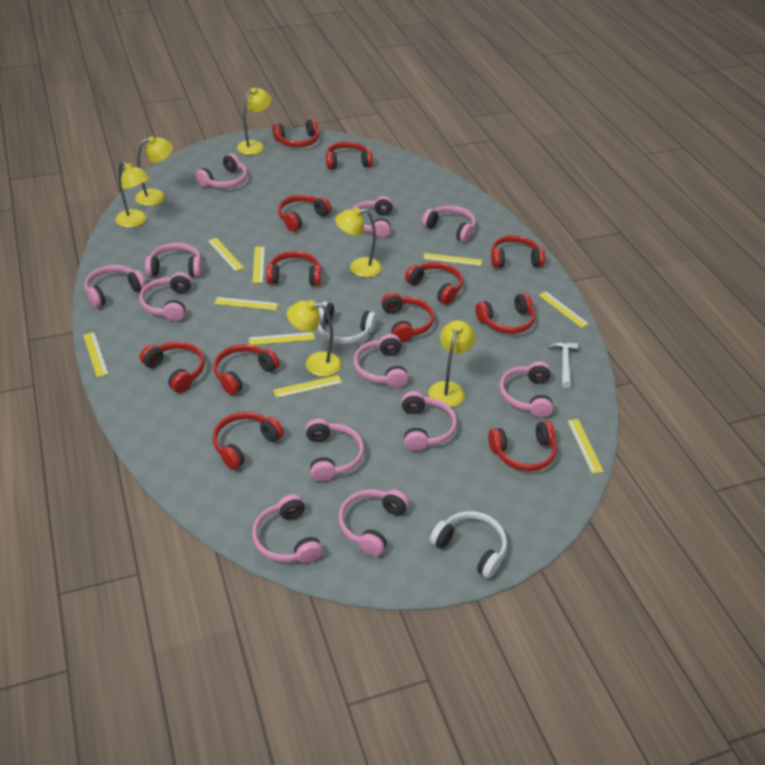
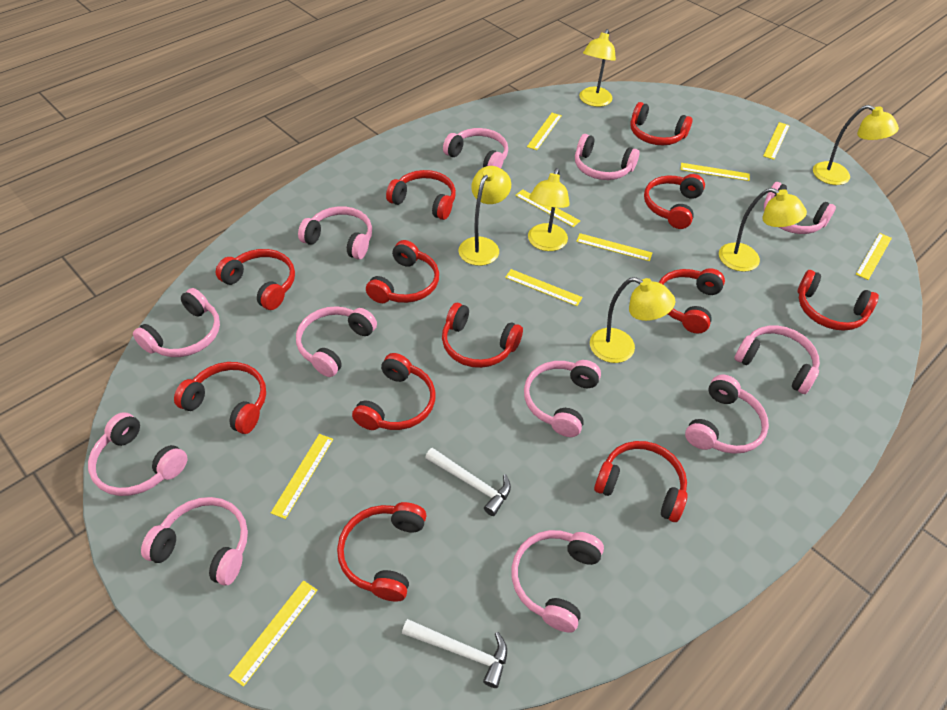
white hammer: 1 -> 2
white headphones: 2 -> 0

